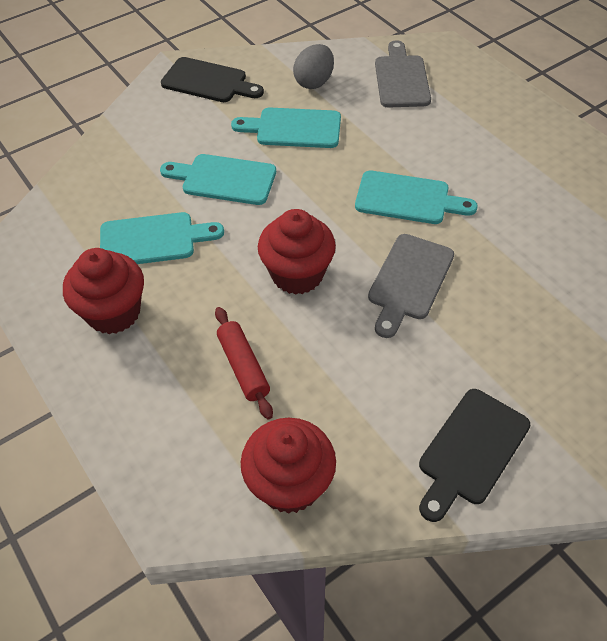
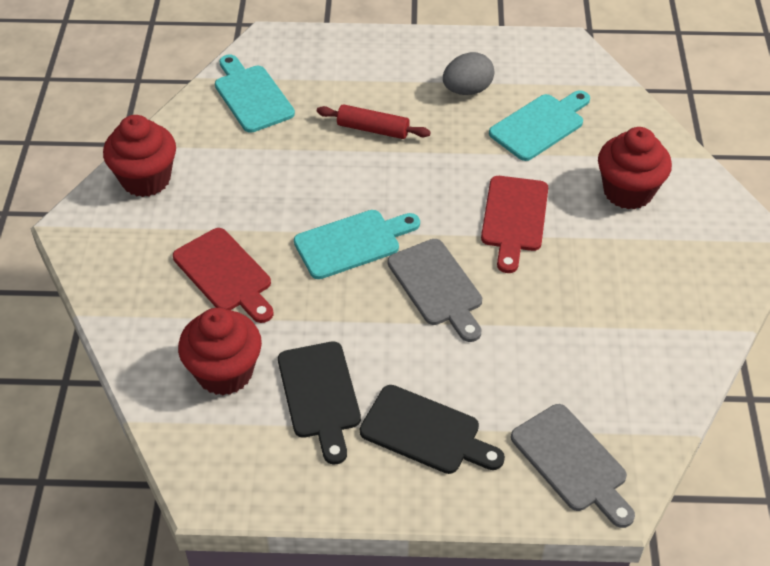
red cutting board: 0 -> 2
turquoise cutting board: 4 -> 3

